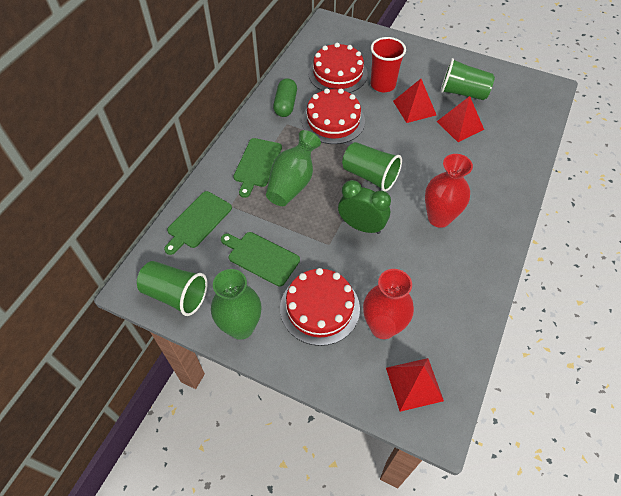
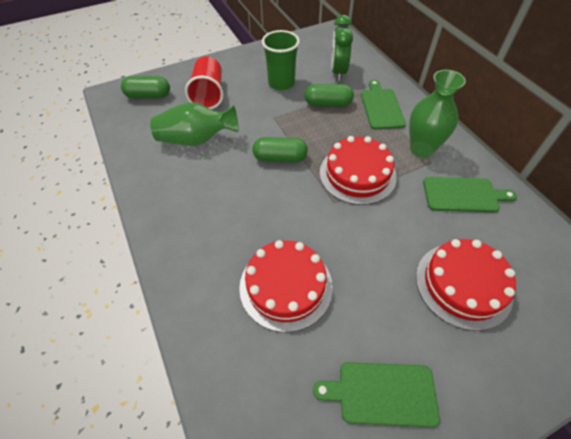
green capsule: 1 -> 3
green cup: 3 -> 1
red pyramid: 3 -> 0
red vase: 2 -> 0

